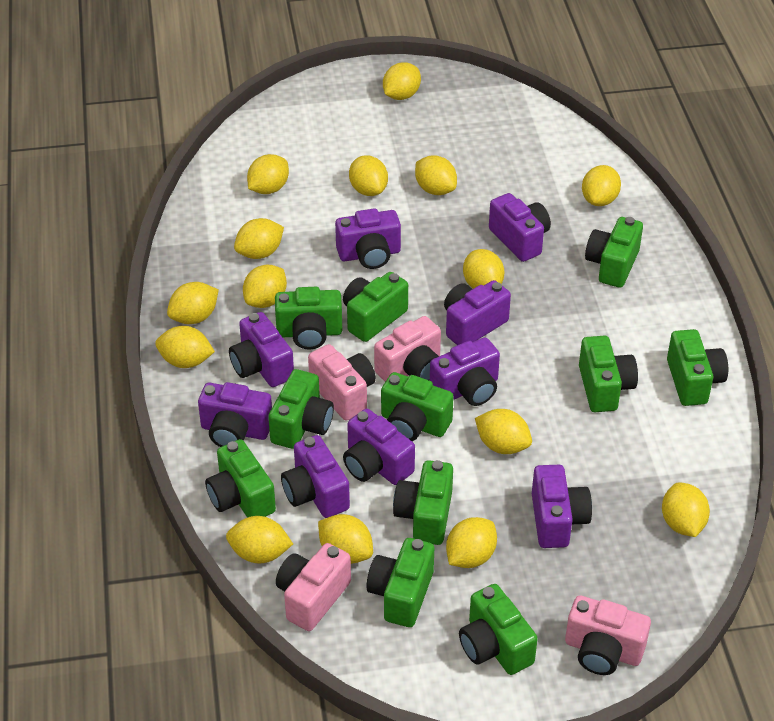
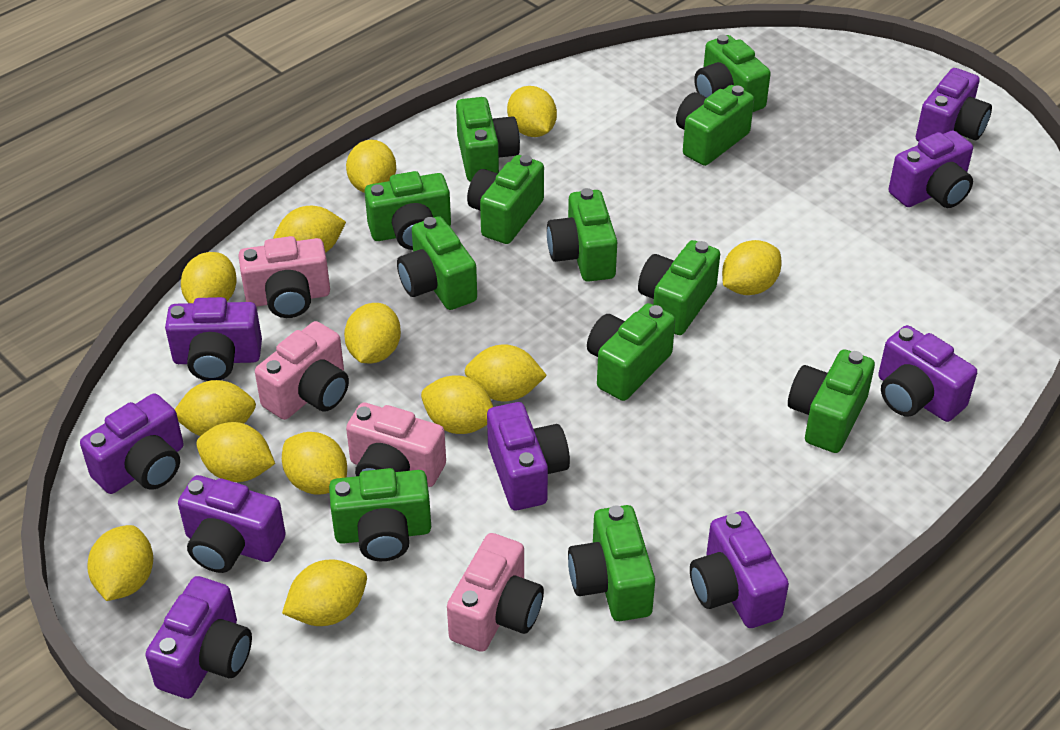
green camera: 11 -> 12
yellow lemon: 15 -> 13

